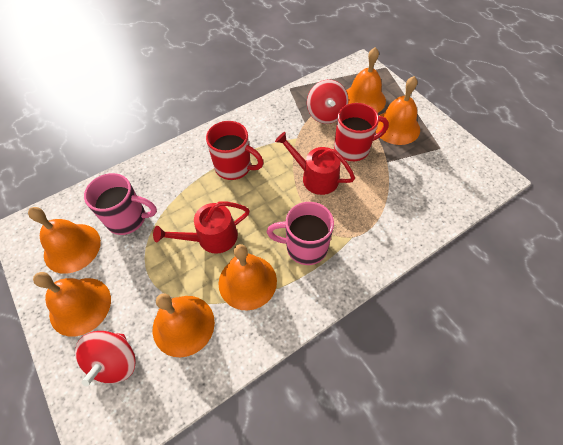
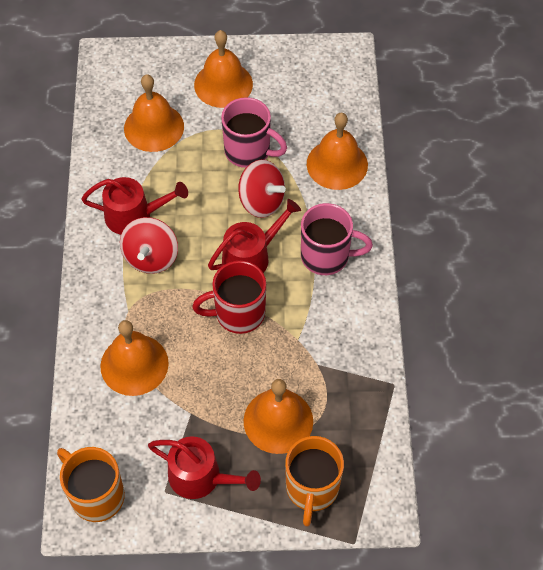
orange bell: 6 -> 5
orange mug: 0 -> 2
red mug: 2 -> 1
red watering can: 2 -> 3

